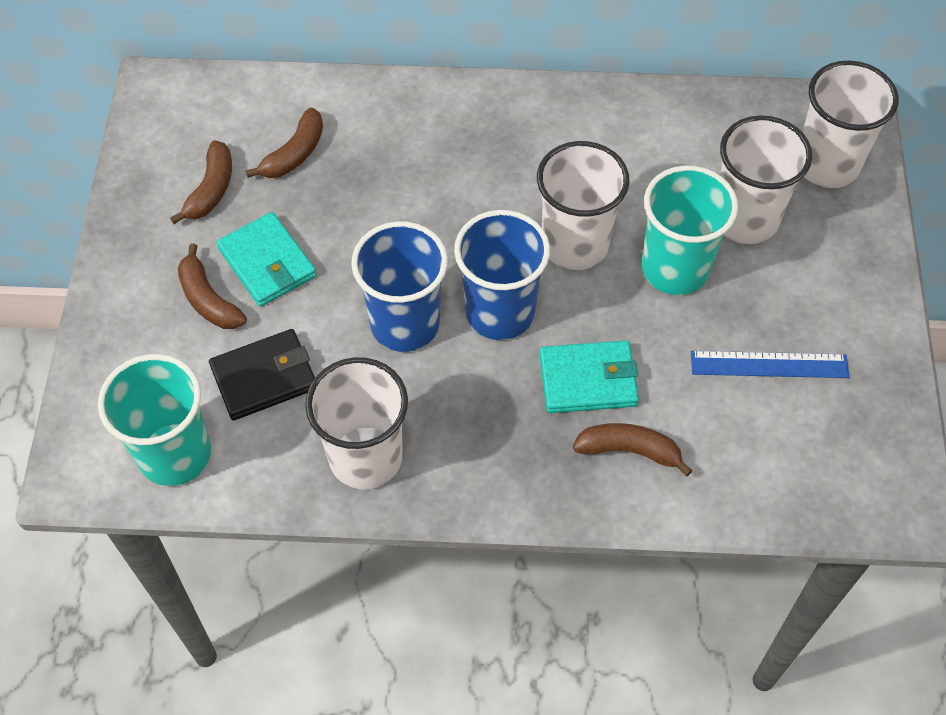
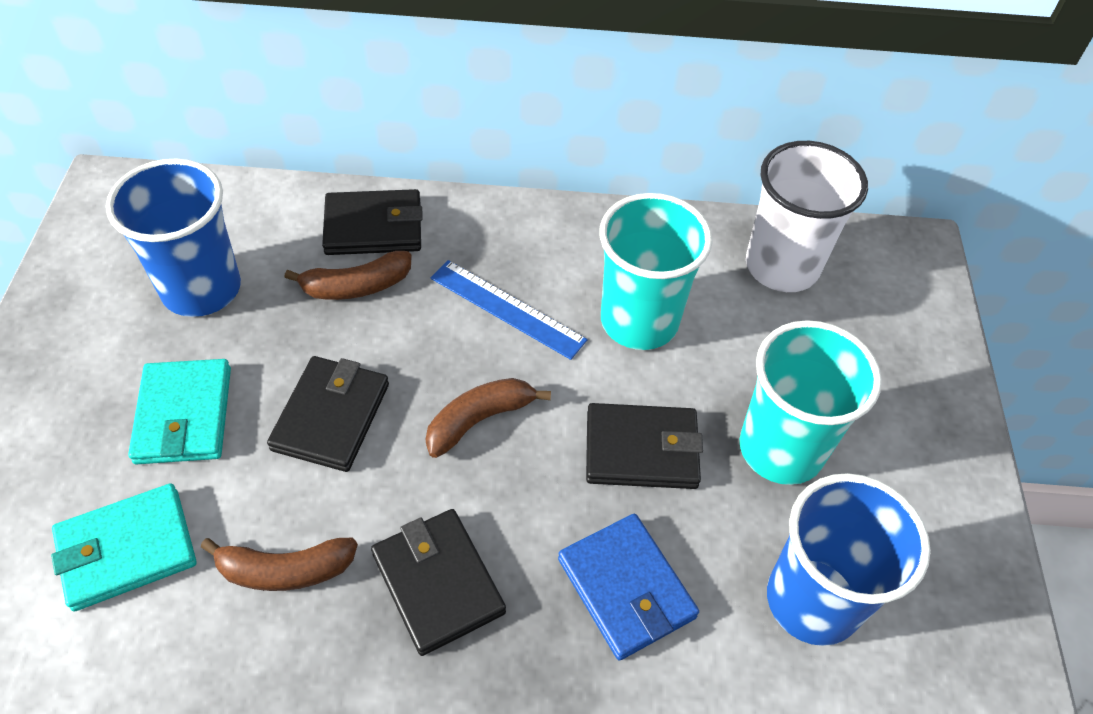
black wallet: 1 -> 4
blue wallet: 0 -> 1
brown banana: 4 -> 3
white cup: 4 -> 1

